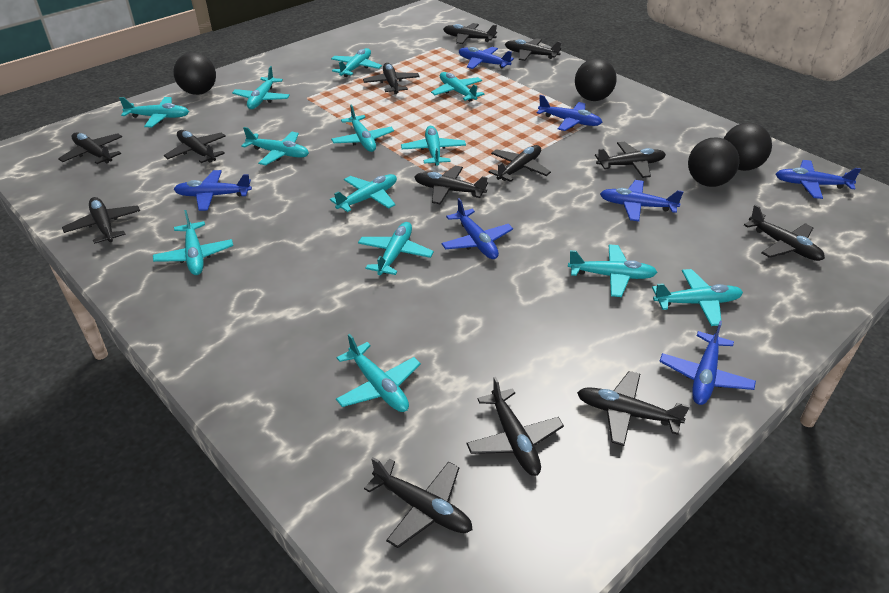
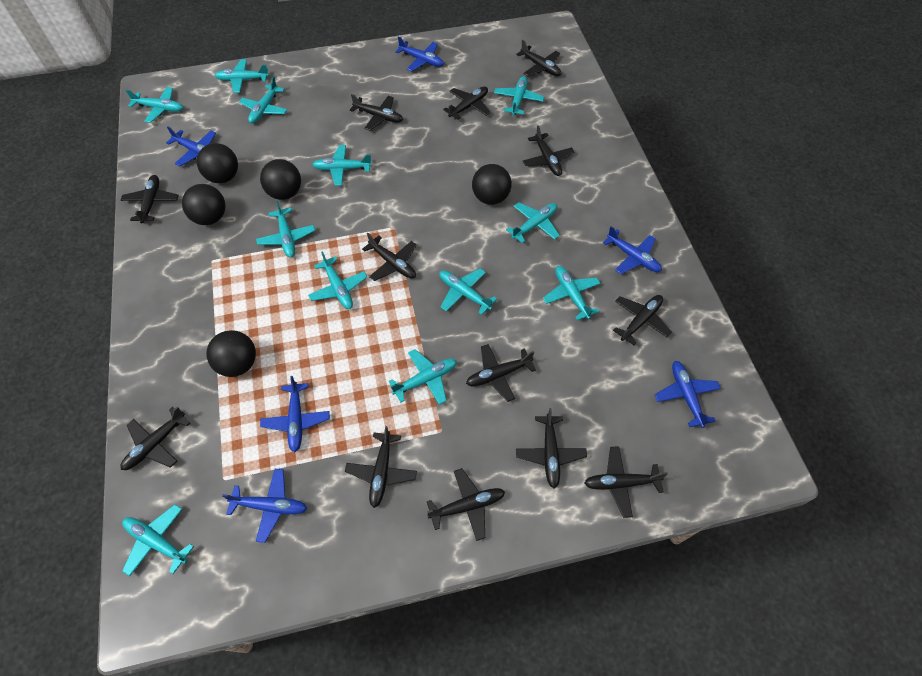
black ball: 4 -> 5
blue plane: 7 -> 6
turquoise plane: 13 -> 12

